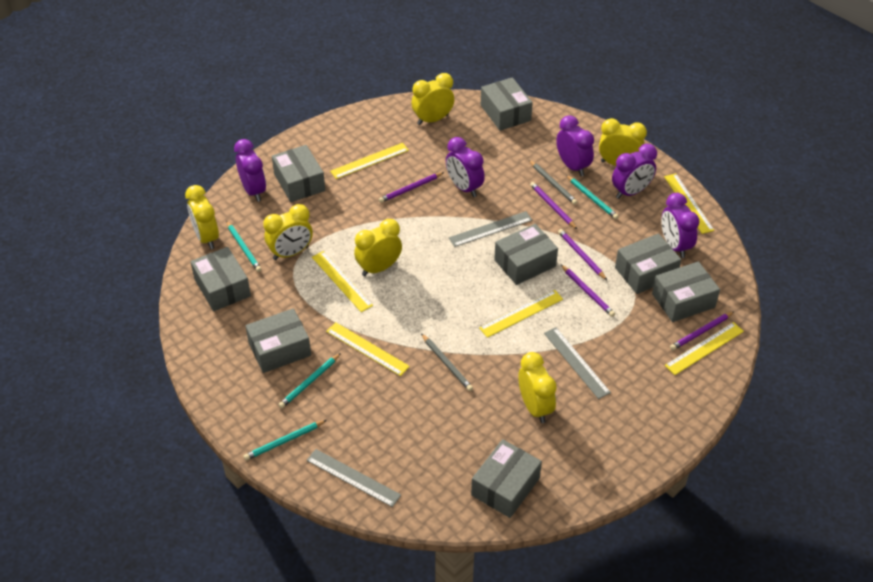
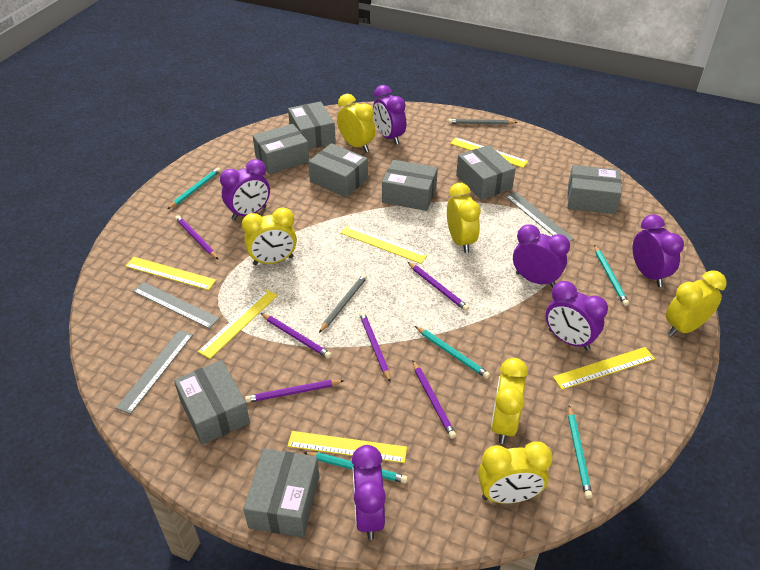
purple clock: 5 -> 6
purple pencil: 5 -> 6
turquoise pencil: 4 -> 5

